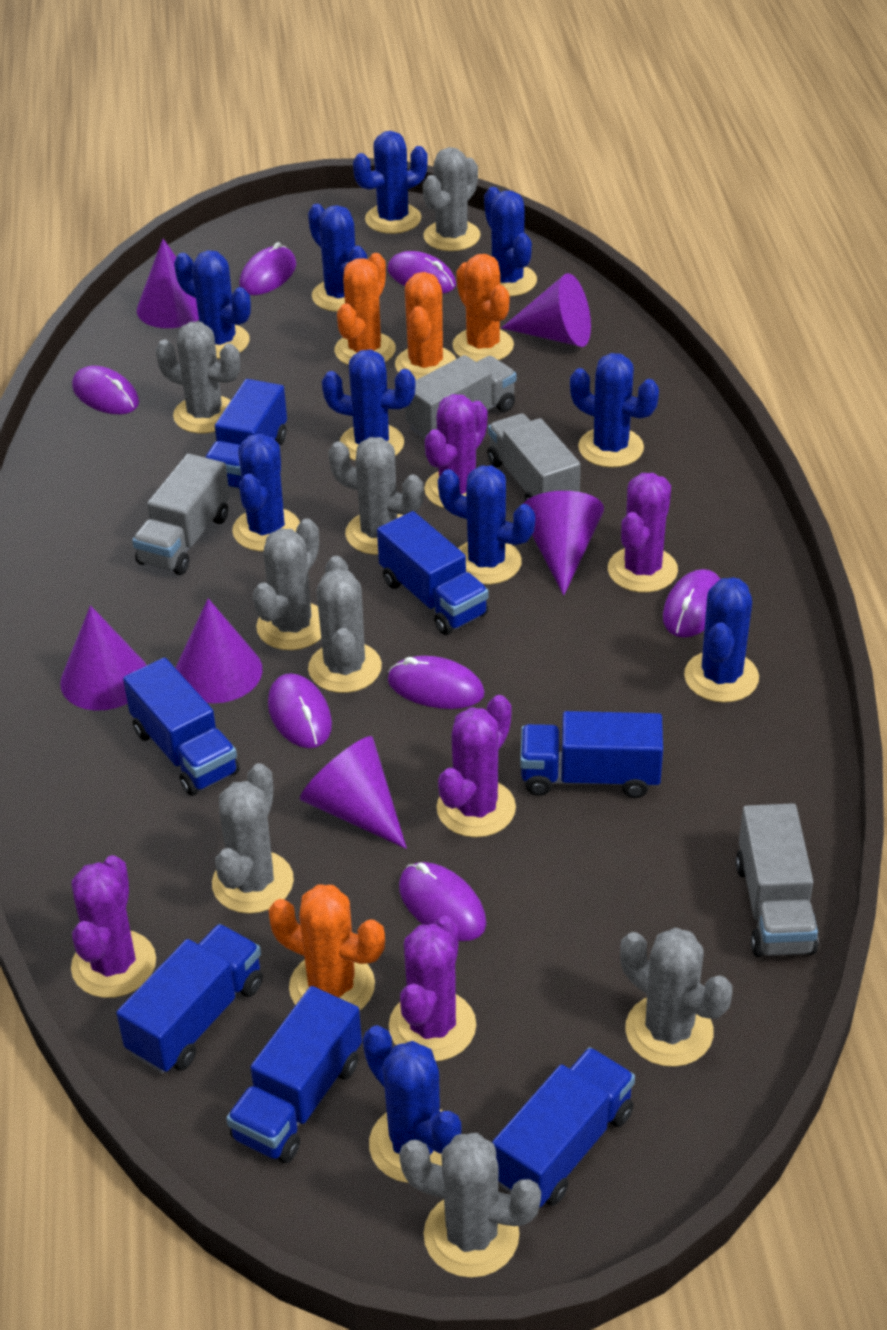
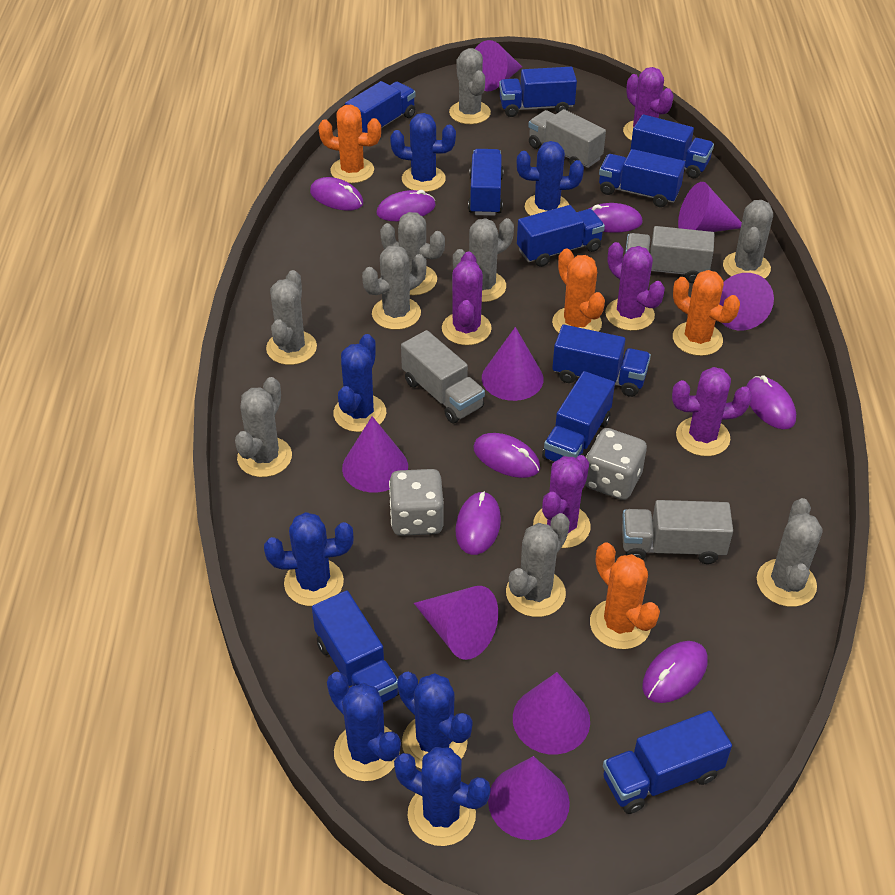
blue cactus: 10 -> 7
blue truck: 7 -> 10
grey cactus: 8 -> 9
grey dice: 0 -> 2
purple cone: 6 -> 8

